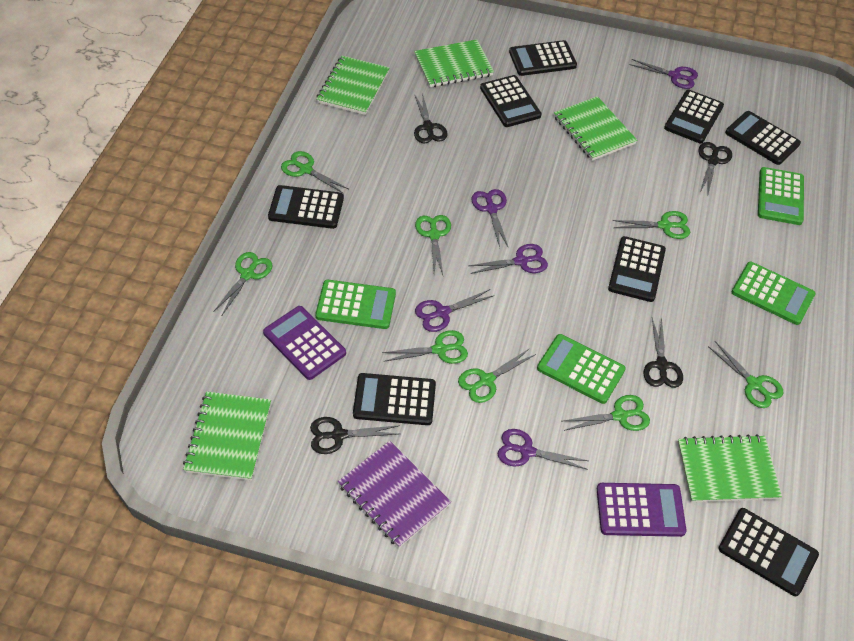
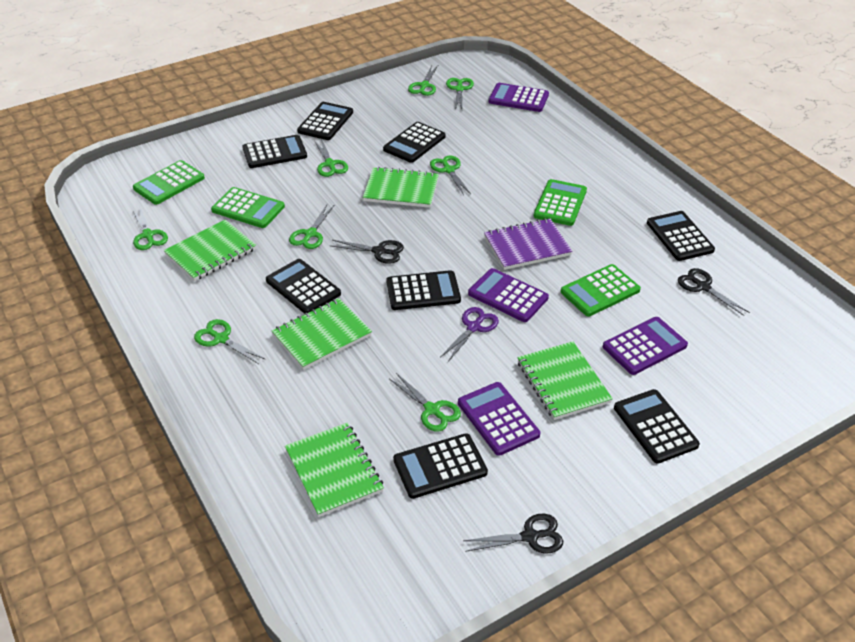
black scissors: 4 -> 3
purple calculator: 2 -> 4
purple scissors: 5 -> 1

